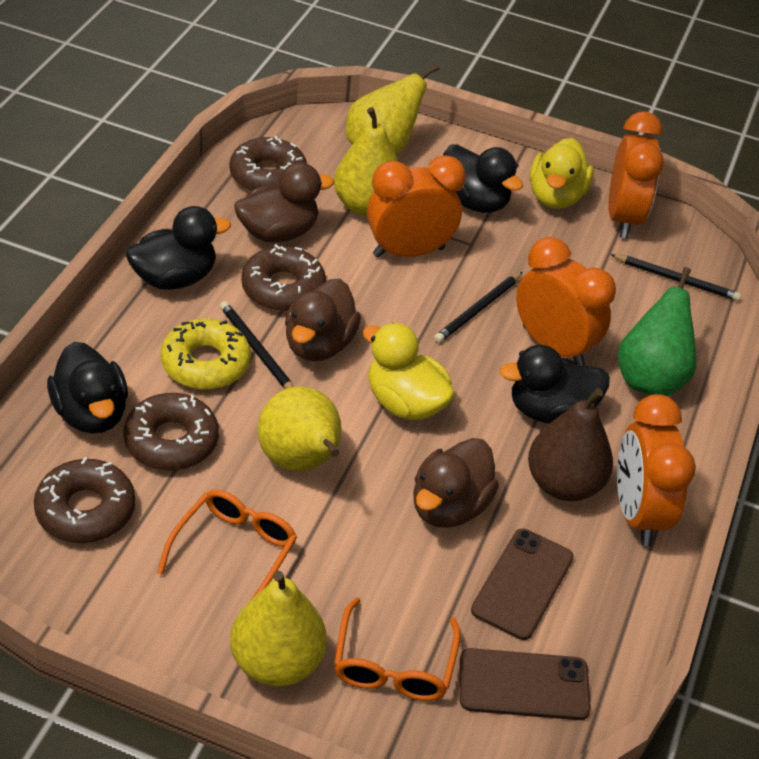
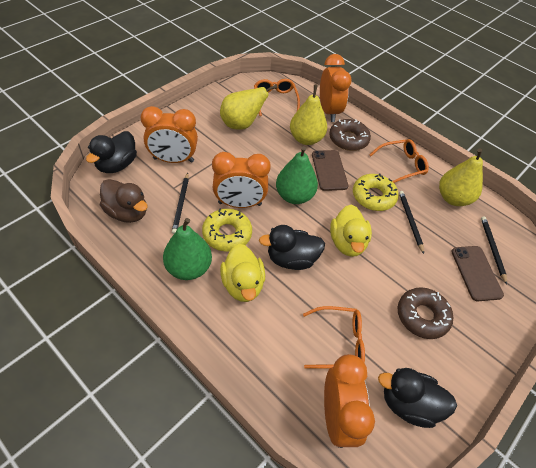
black duck: 4 -> 3
brown donut: 4 -> 2
brown duck: 3 -> 1
brown pear: 1 -> 0
green pear: 1 -> 2
orange glasses: 2 -> 3
yellow donut: 1 -> 2
yellow pear: 4 -> 3

